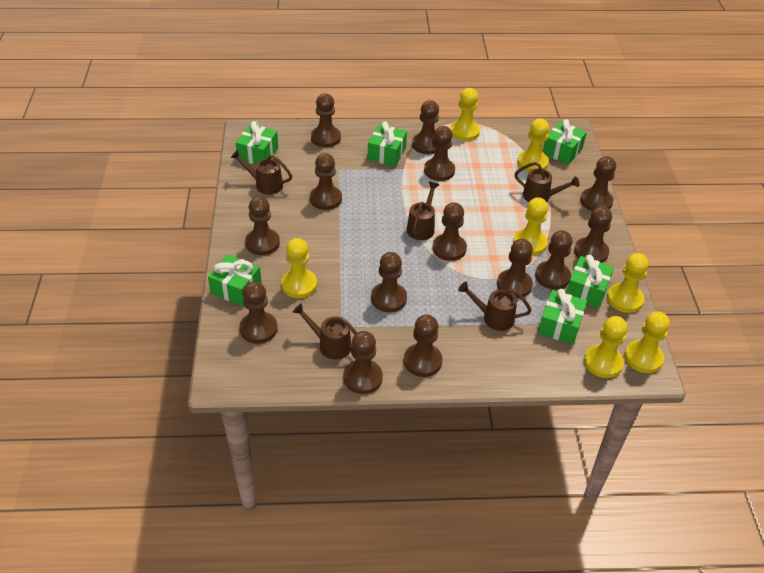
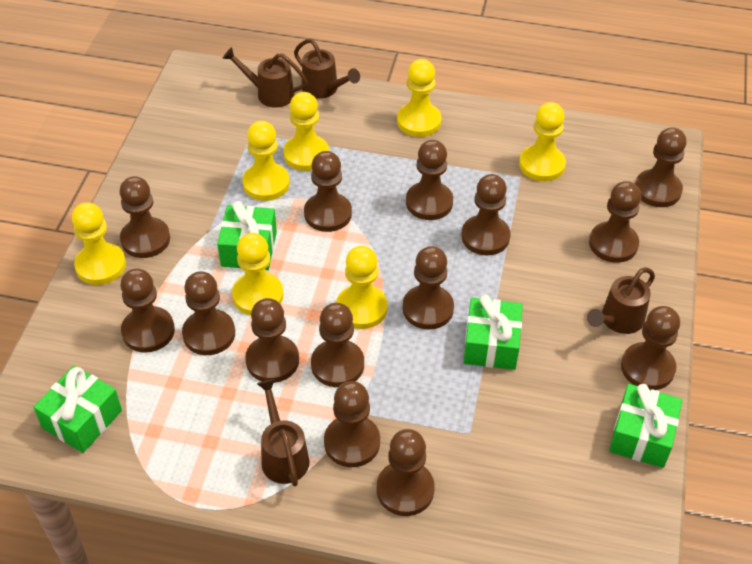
brown watering can: 5 -> 4
green gift: 6 -> 4

